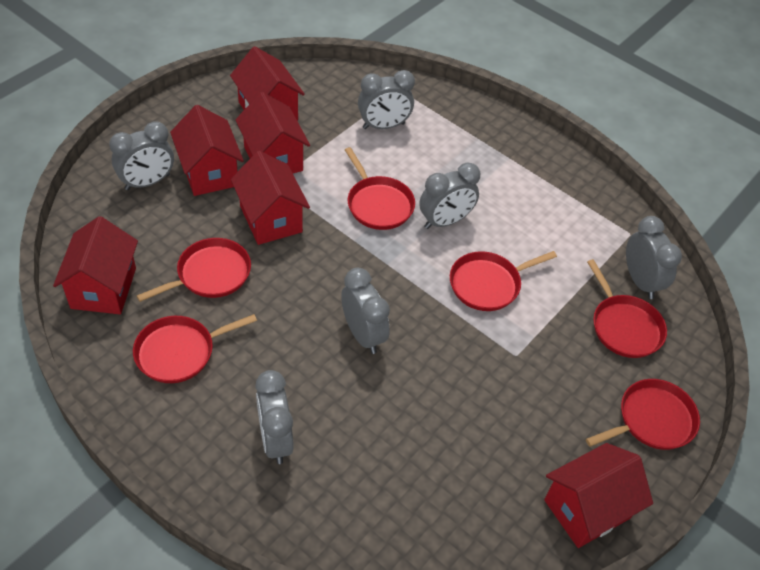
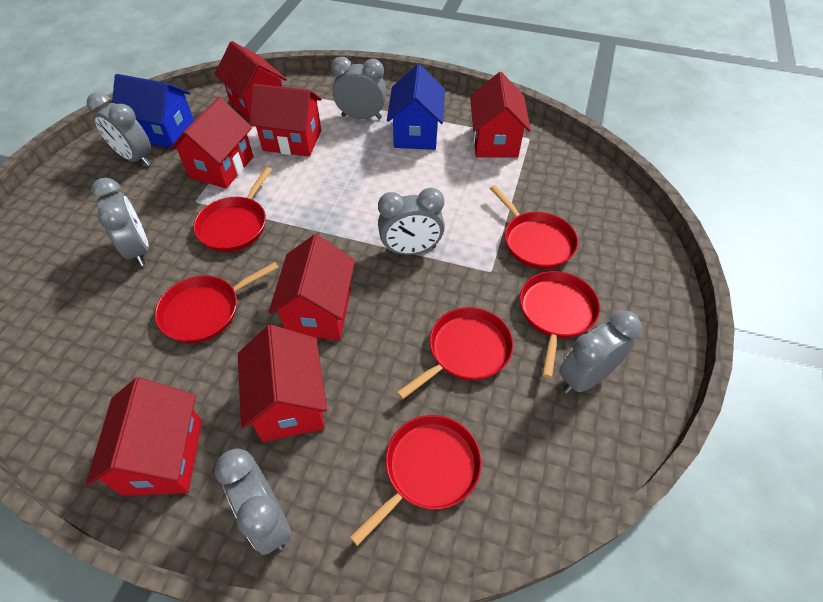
blue house: 0 -> 2
red house: 6 -> 7

